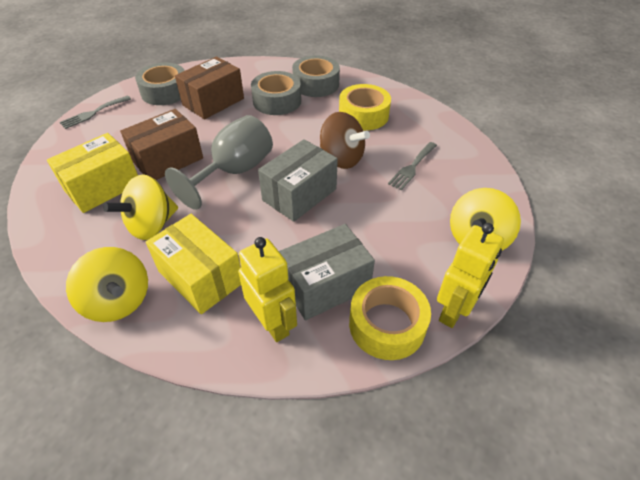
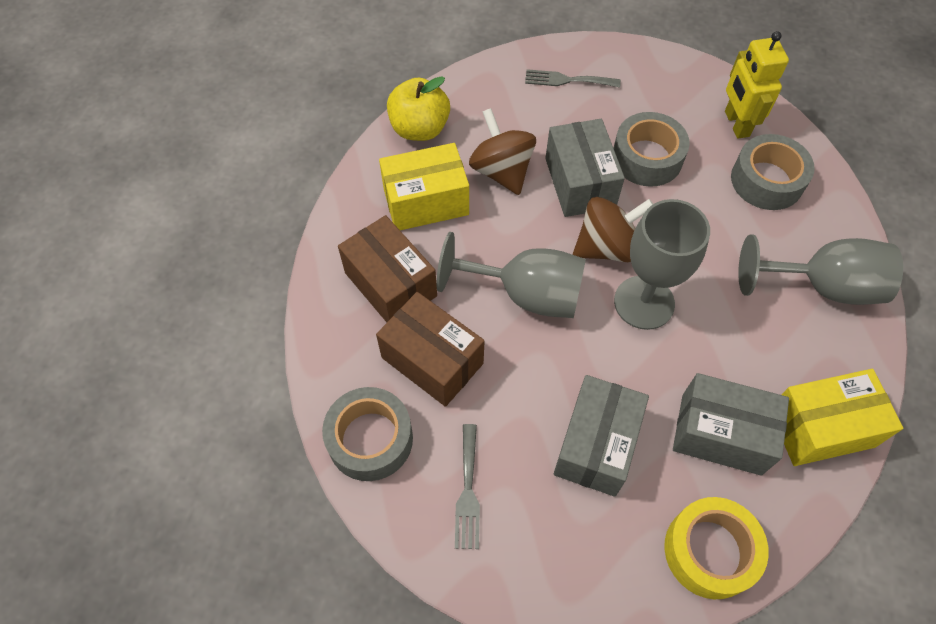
brown spinning top: 1 -> 2
grey box: 2 -> 3
grey goblet: 1 -> 3
yellow apple: 0 -> 1
yellow robot: 2 -> 1
yellow spinning top: 3 -> 0
yellow tape: 2 -> 1

